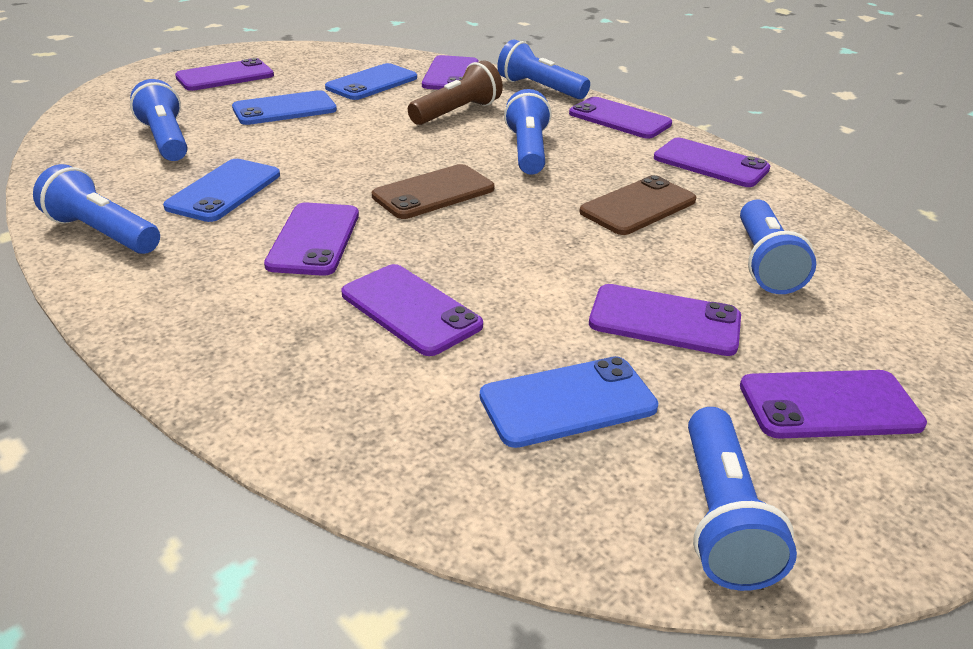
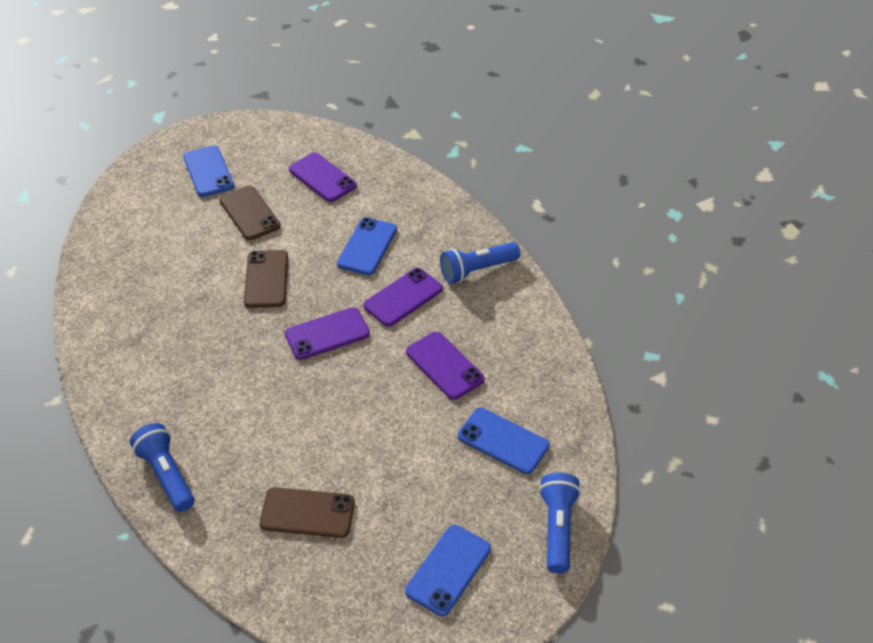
blue flashlight: 6 -> 3
brown flashlight: 1 -> 0
brown phone: 2 -> 3
purple phone: 8 -> 4

